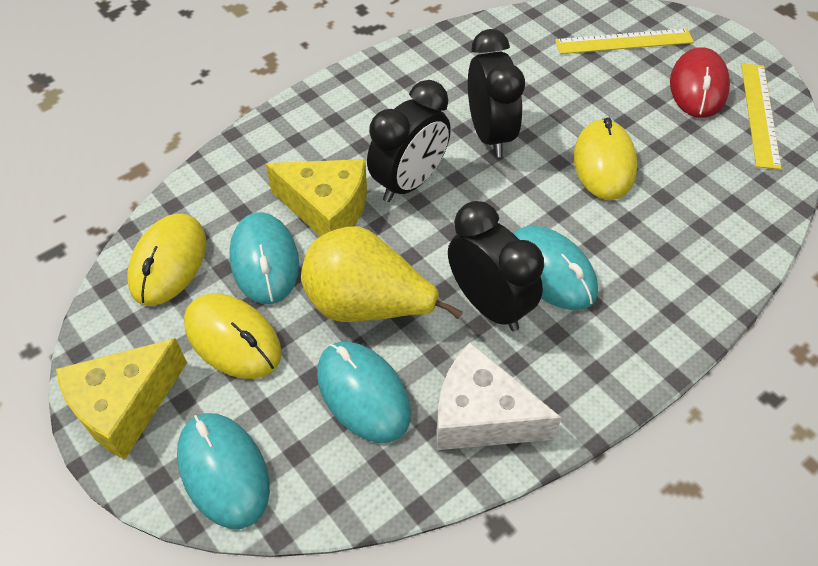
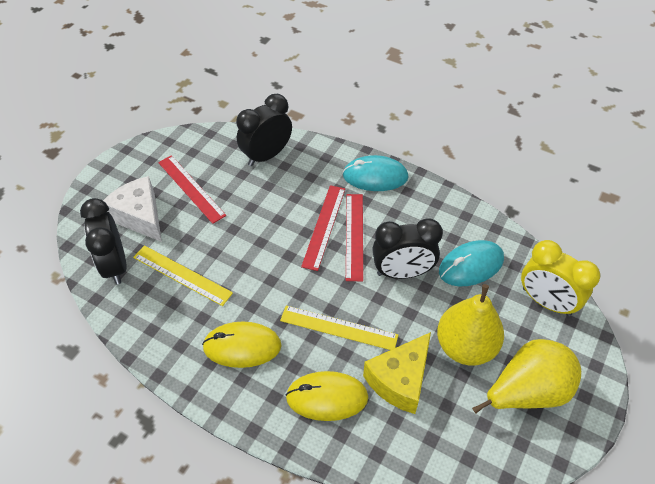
red mouse: 1 -> 0
red ruler: 0 -> 3
turquoise mouse: 4 -> 2
yellow cheese: 2 -> 1
yellow clock: 0 -> 1
yellow mouse: 3 -> 2
yellow pear: 1 -> 2

